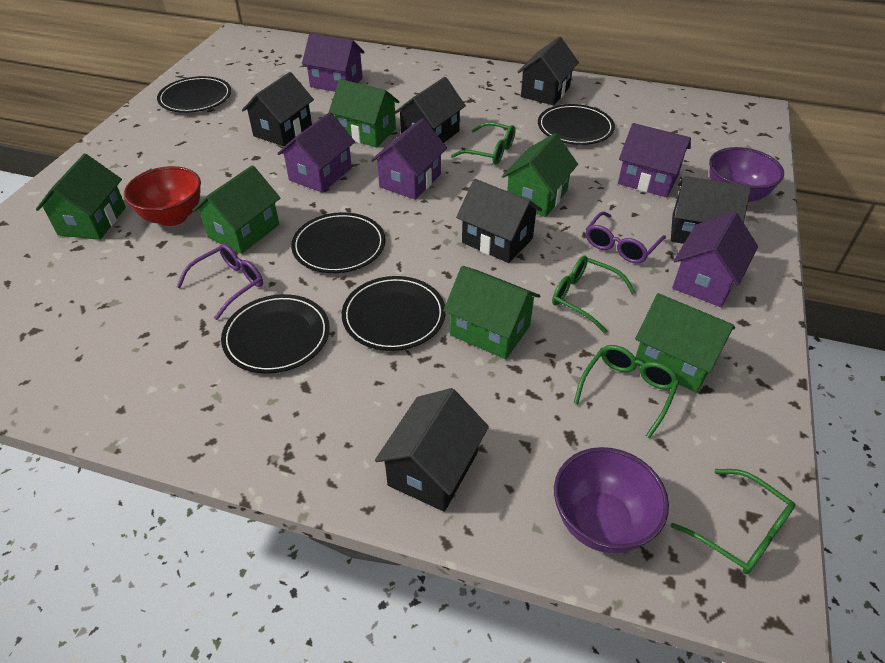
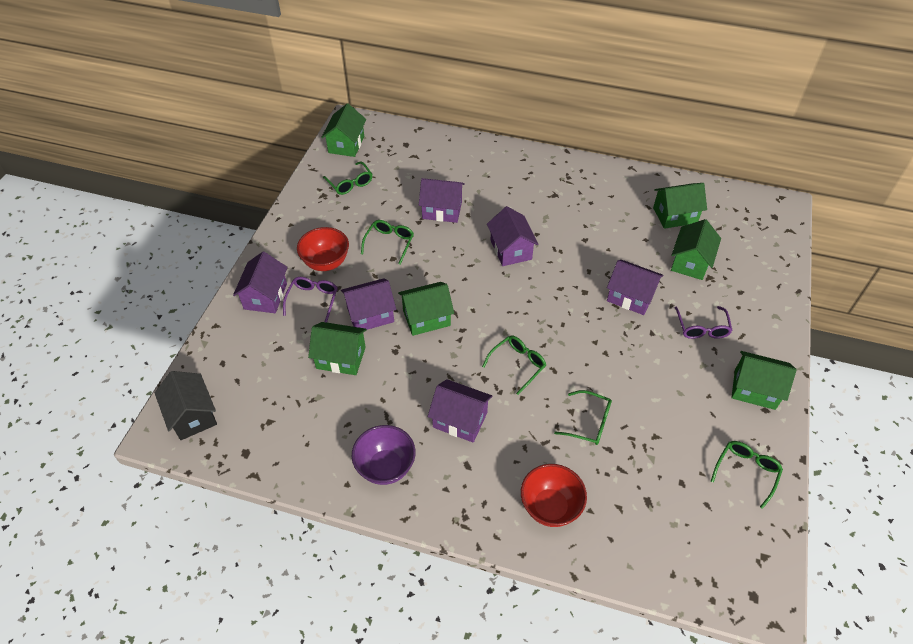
black house: 6 -> 1
black plate: 5 -> 0
green glasses: 4 -> 5
purple bowl: 2 -> 1
purple house: 5 -> 6
red bowl: 1 -> 2

